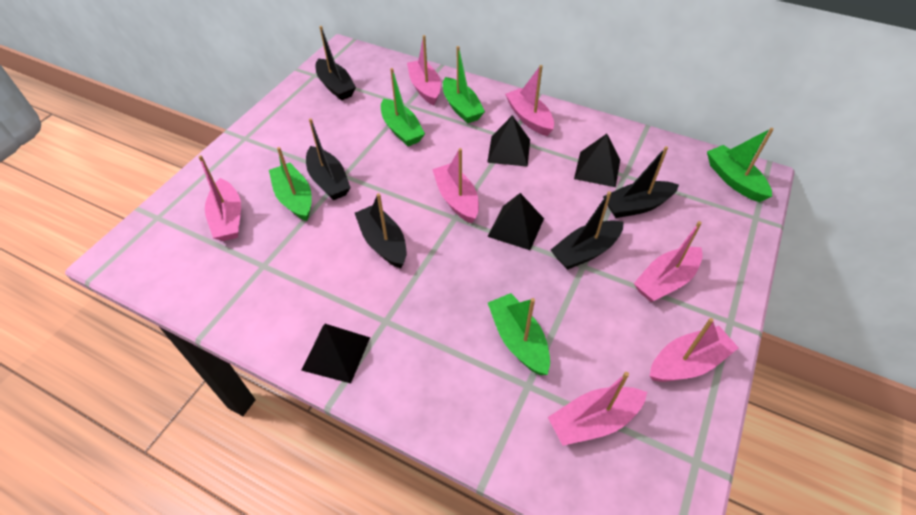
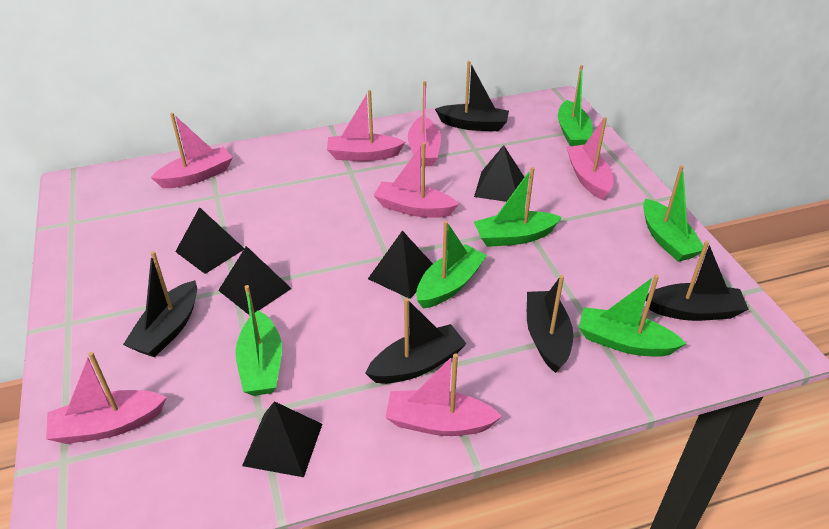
black pyramid: 4 -> 5
green boat: 5 -> 6

